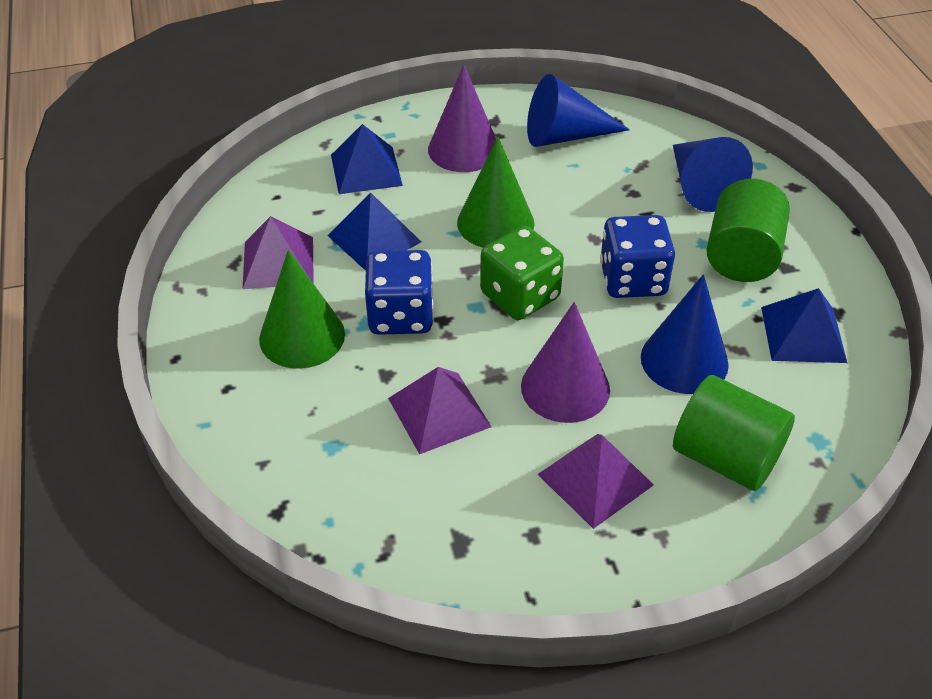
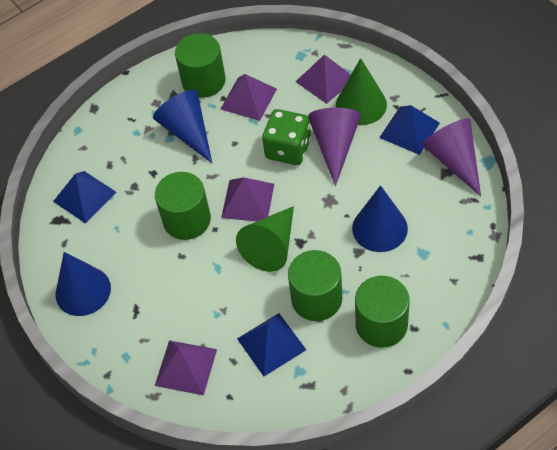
blue dice: 2 -> 0
green cylinder: 2 -> 4
purple pyramid: 3 -> 4

